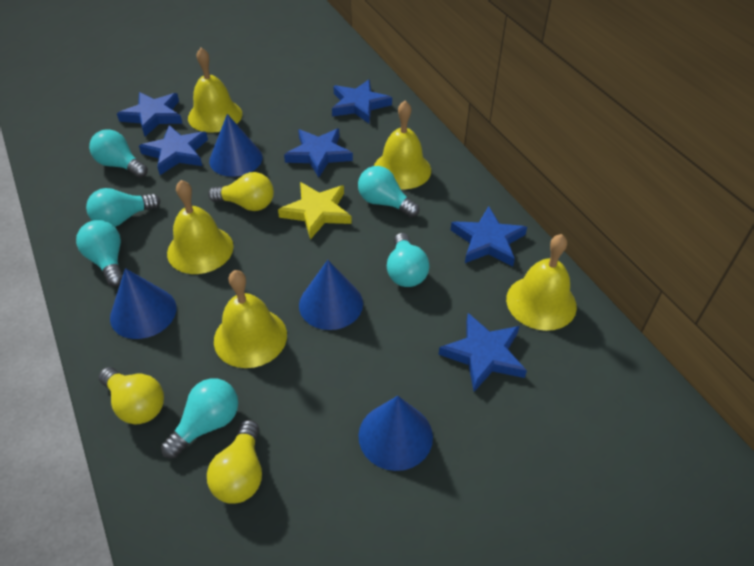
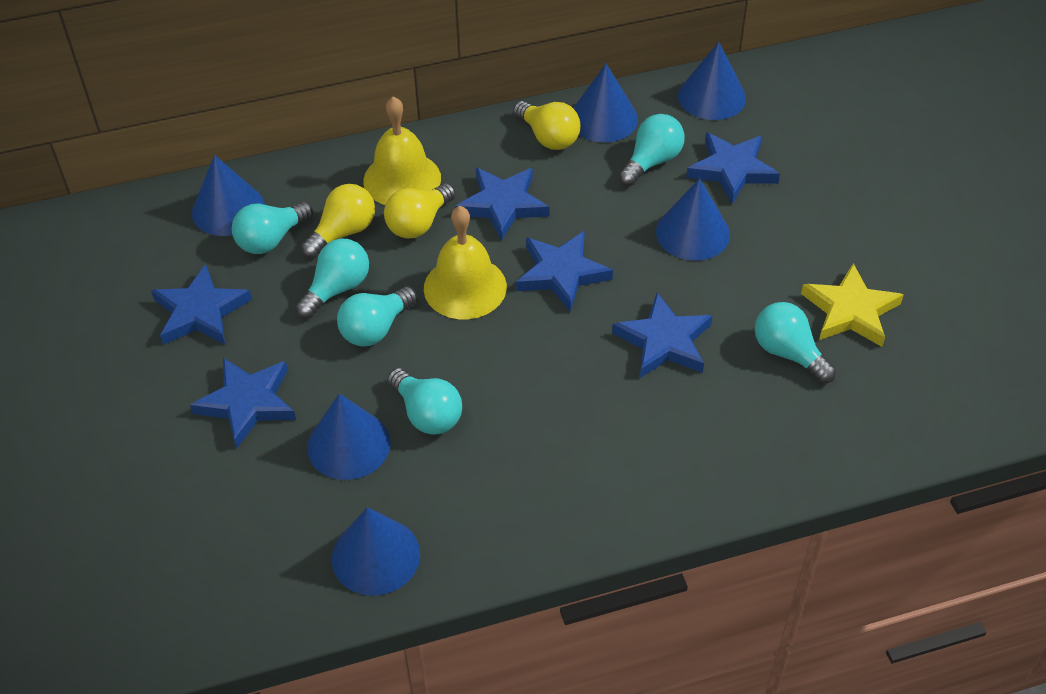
blue cone: 4 -> 6
yellow bell: 5 -> 2

